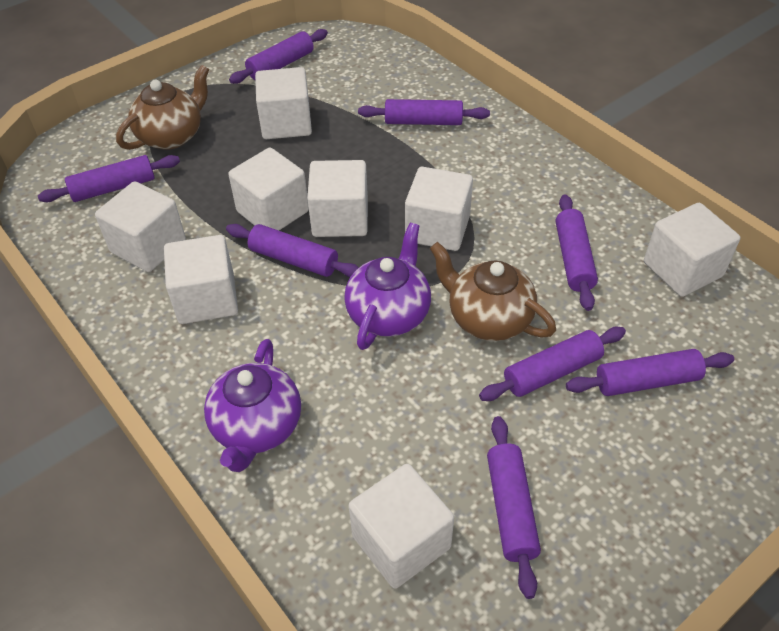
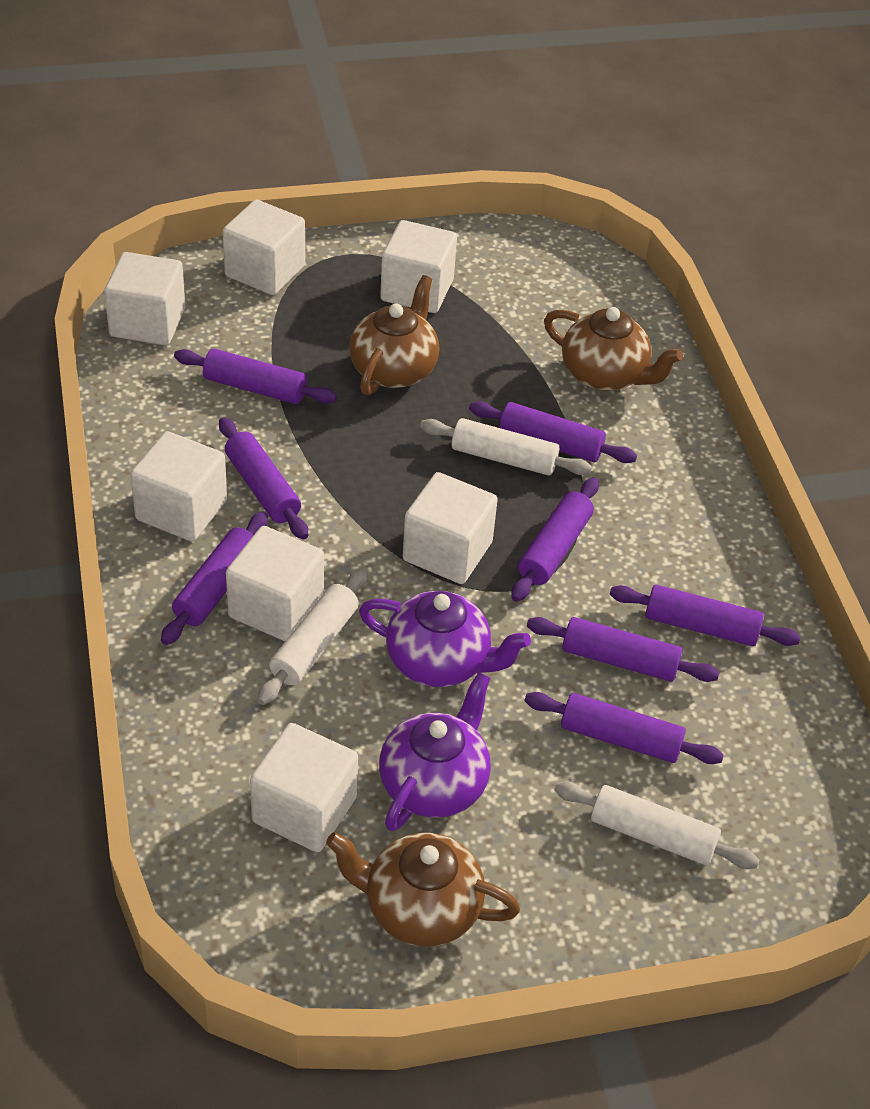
brown teapot: 2 -> 3
white cube: 8 -> 7
white rolling pin: 0 -> 3

